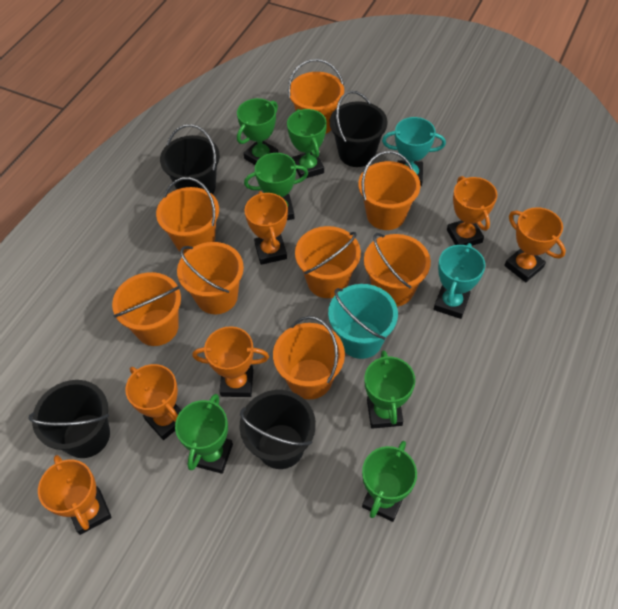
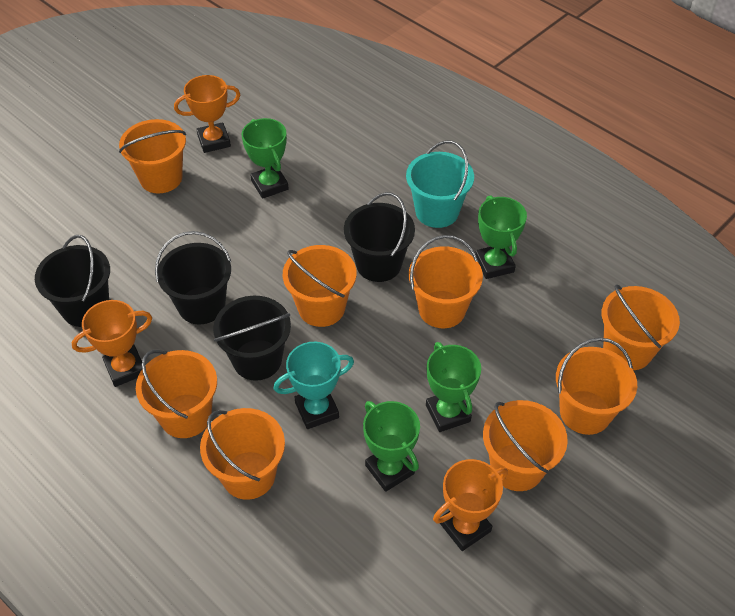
green trophy: 6 -> 4
orange trophy: 6 -> 3
turquoise trophy: 2 -> 1

